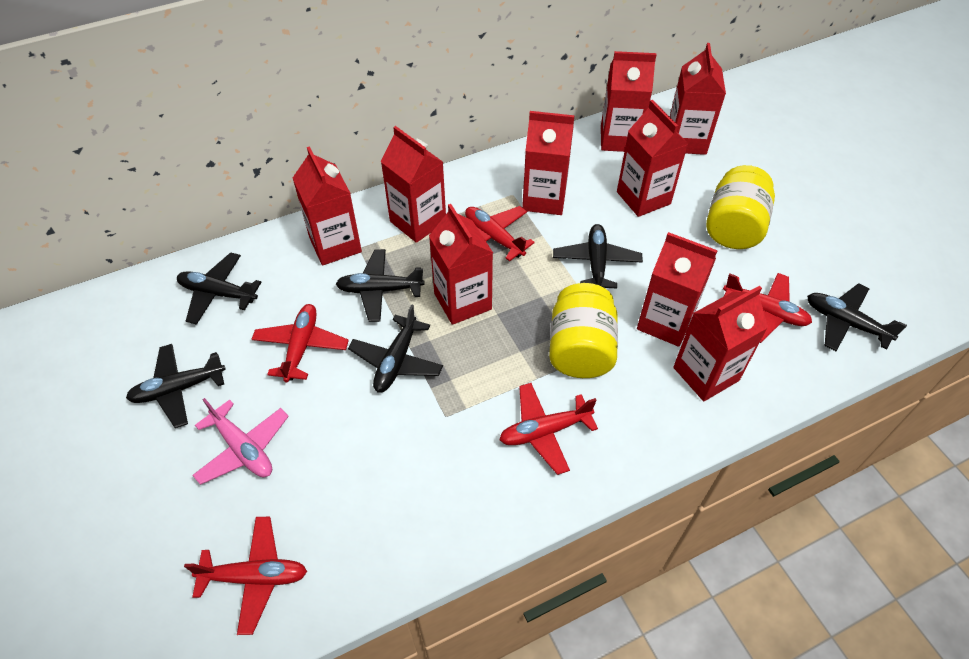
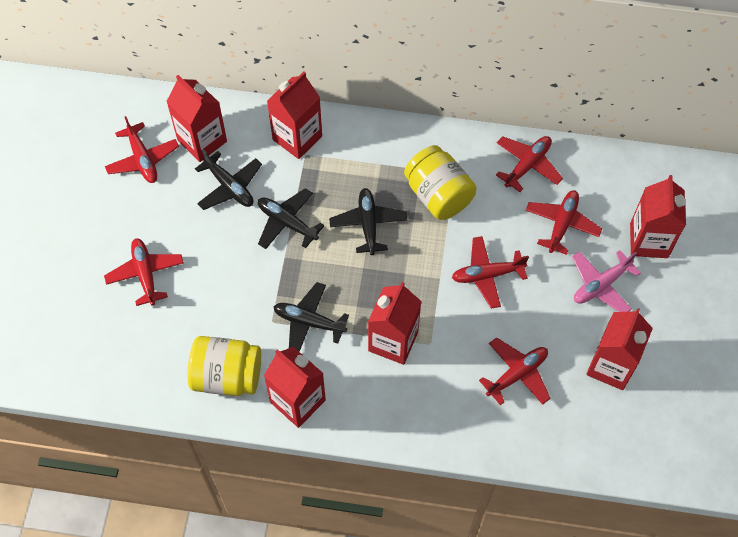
black plane: 6 -> 4
red carton: 9 -> 6
red plane: 5 -> 6

